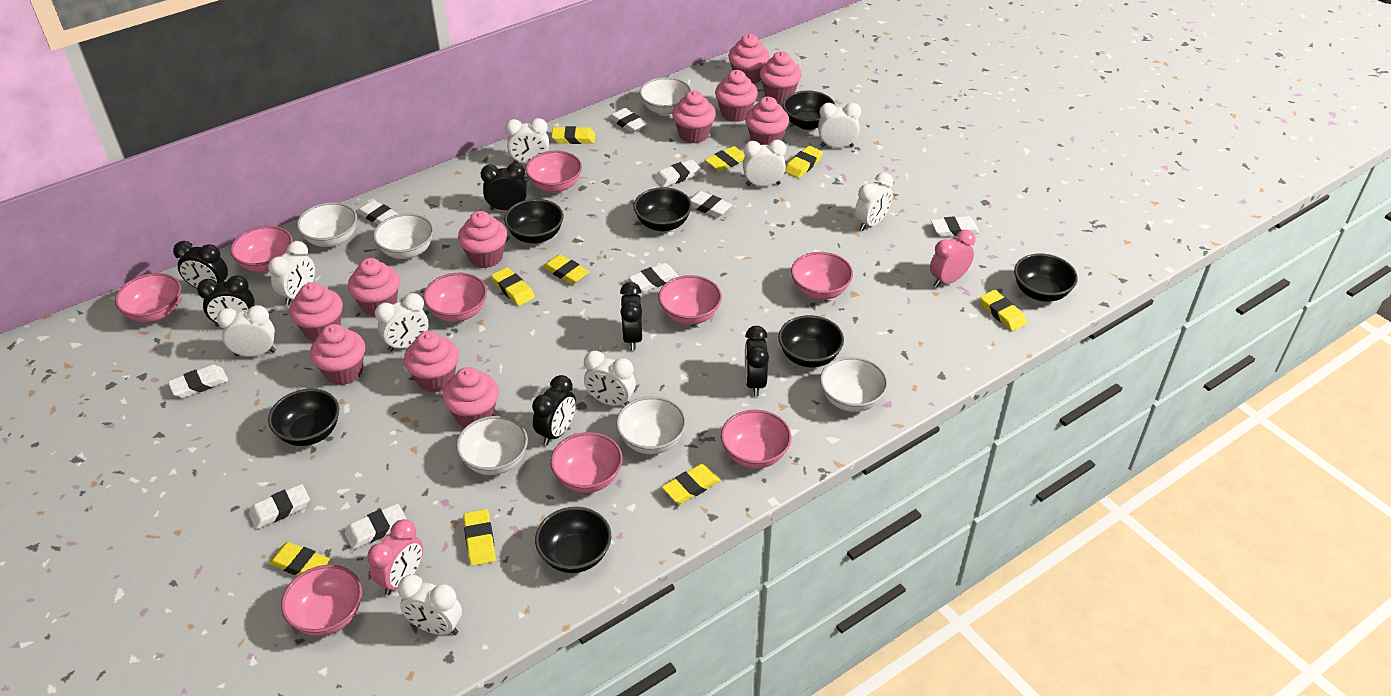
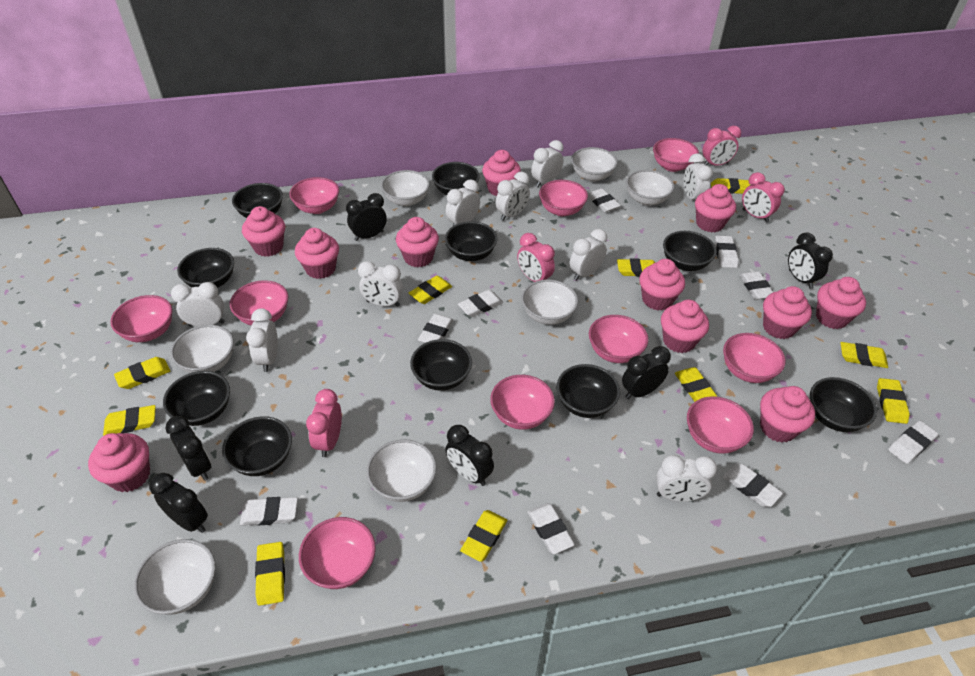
black bowl: 7 -> 10
pink bowl: 9 -> 10
pink clock: 2 -> 4
white bowl: 6 -> 7
yellow eraser: 9 -> 10

